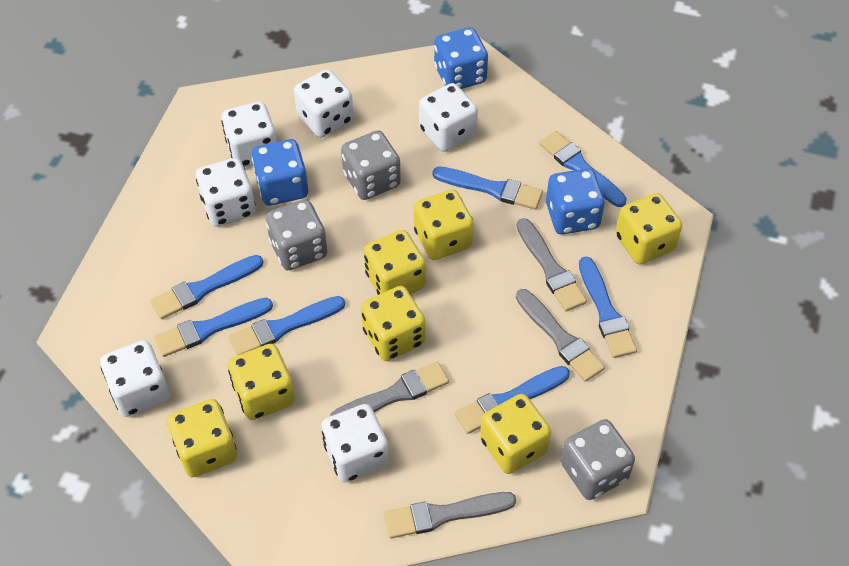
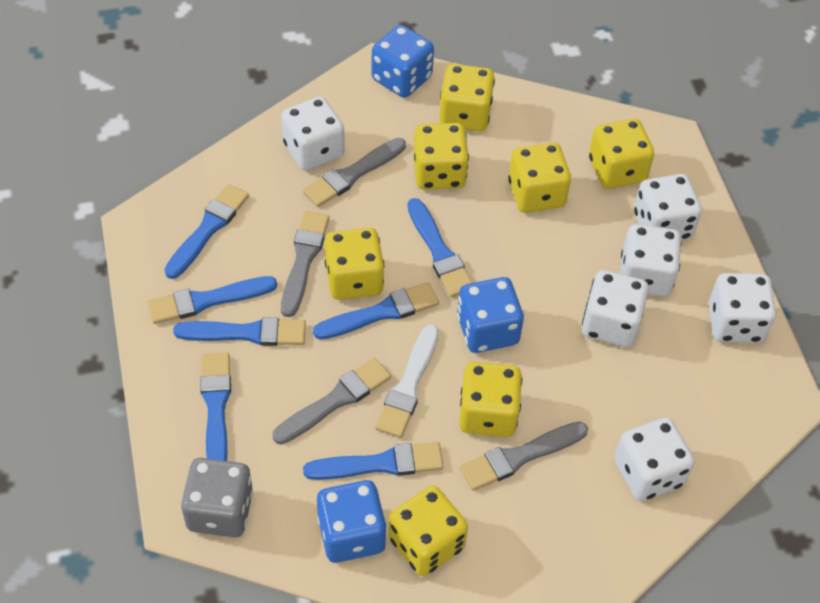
grey dice: 3 -> 1
white brush: 0 -> 1

